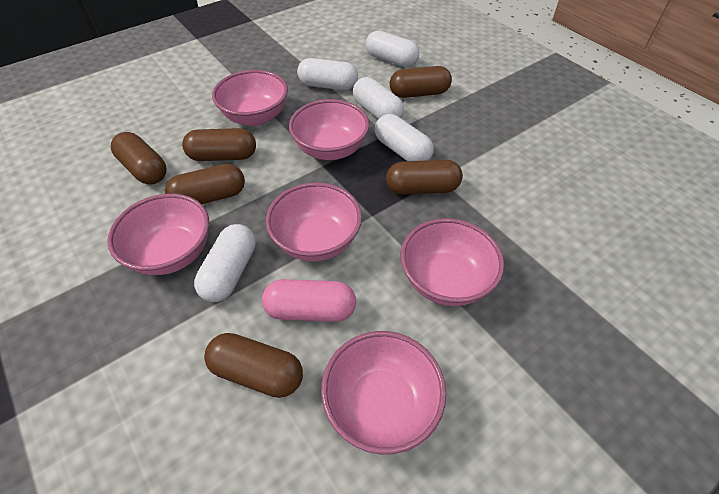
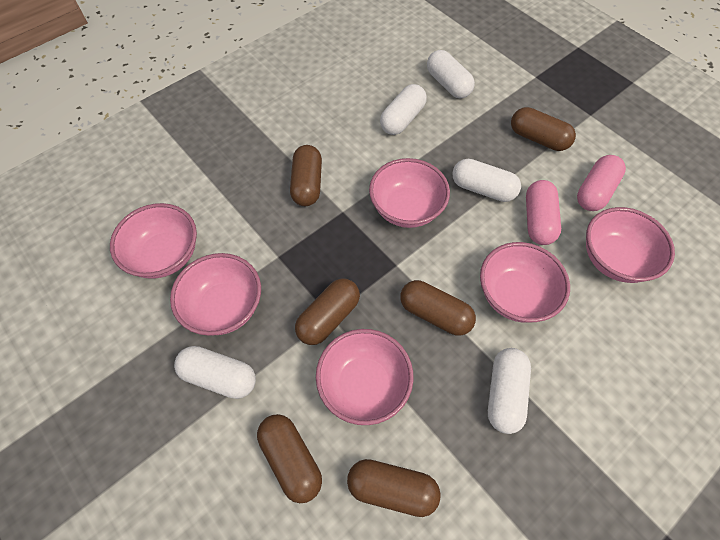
pink capsule: 1 -> 2

